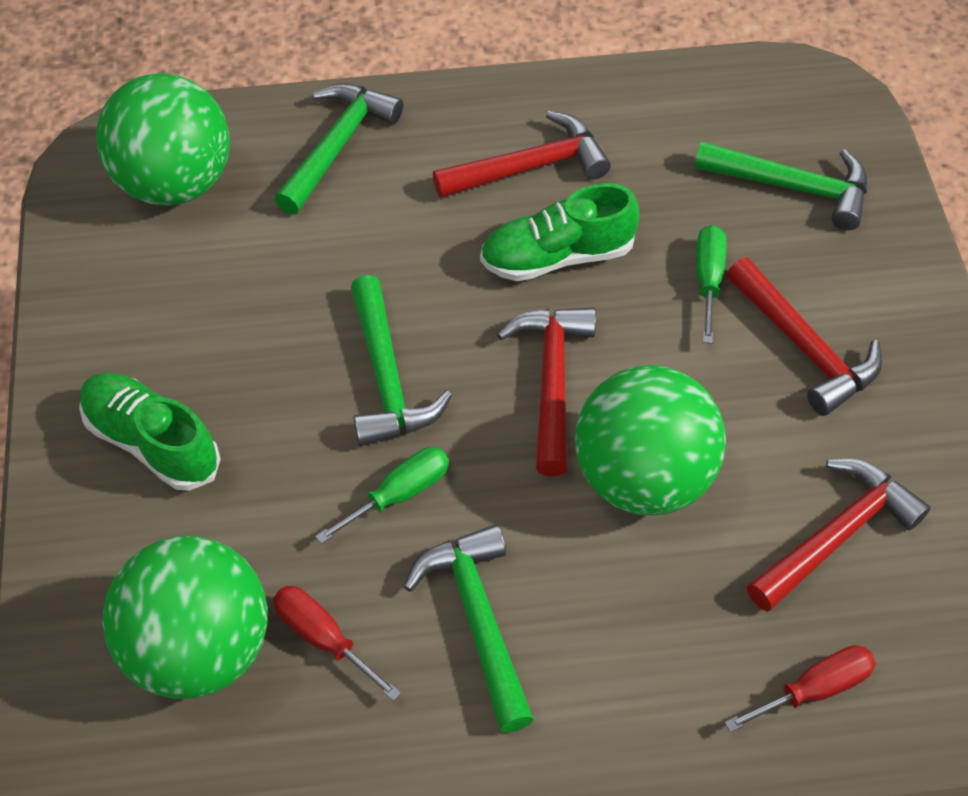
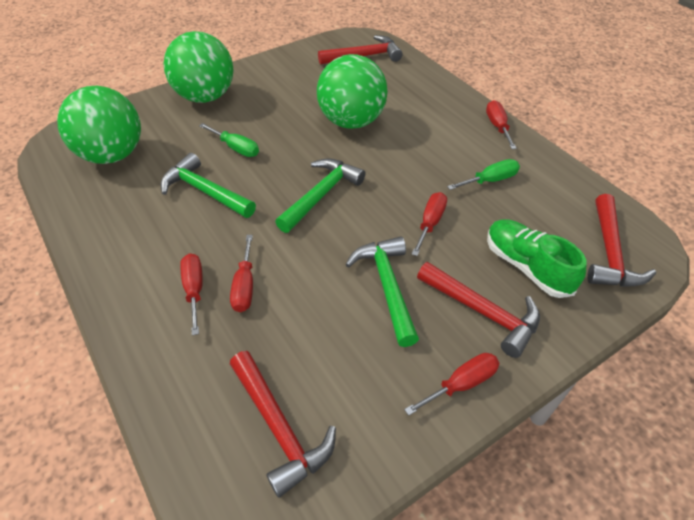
green hammer: 4 -> 3
green shoe: 2 -> 1
red screwdriver: 2 -> 5

